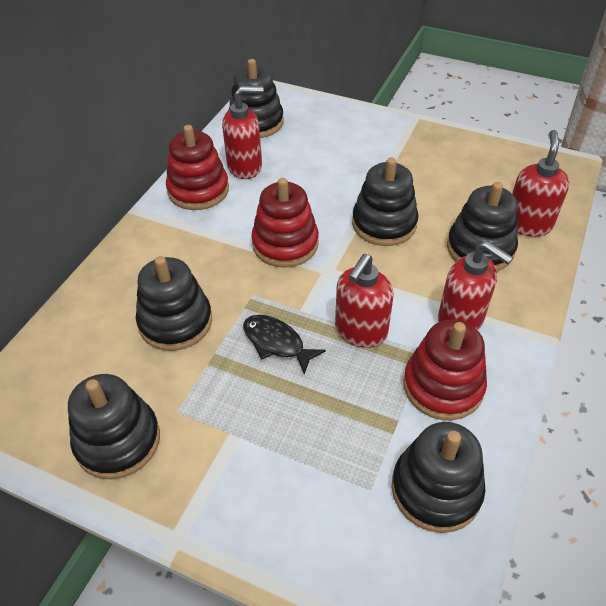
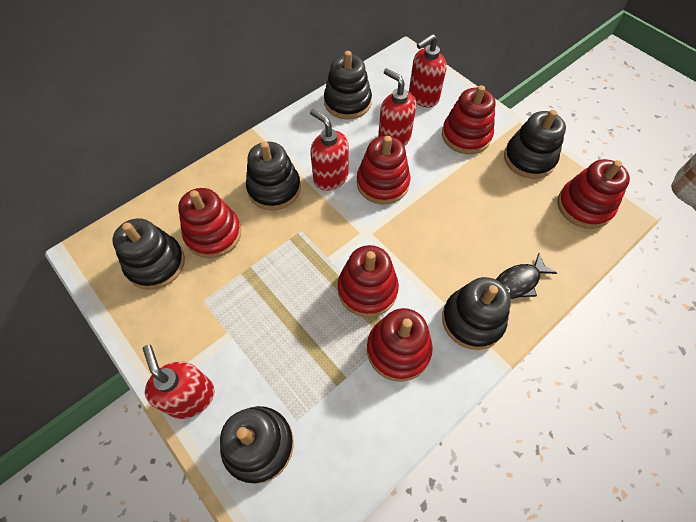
red stacking toy: 3 -> 6

